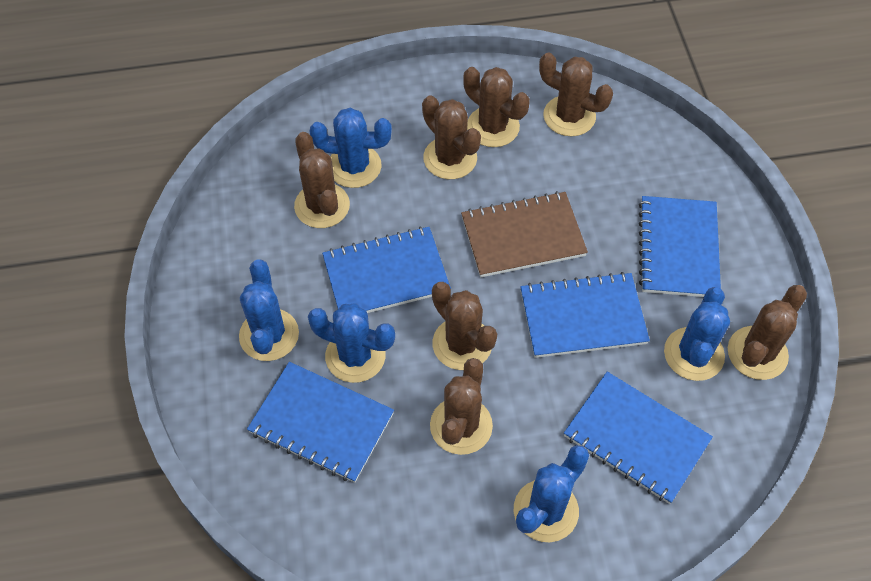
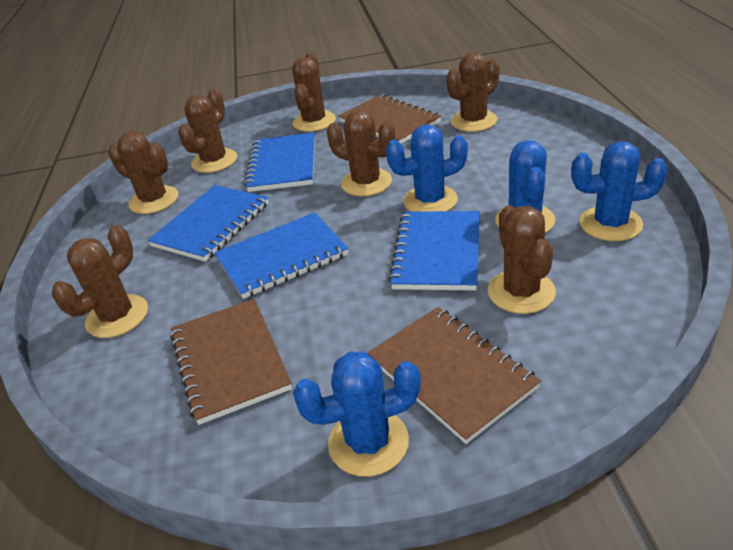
blue cactus: 5 -> 4
blue notebook: 5 -> 4
brown notebook: 1 -> 3

